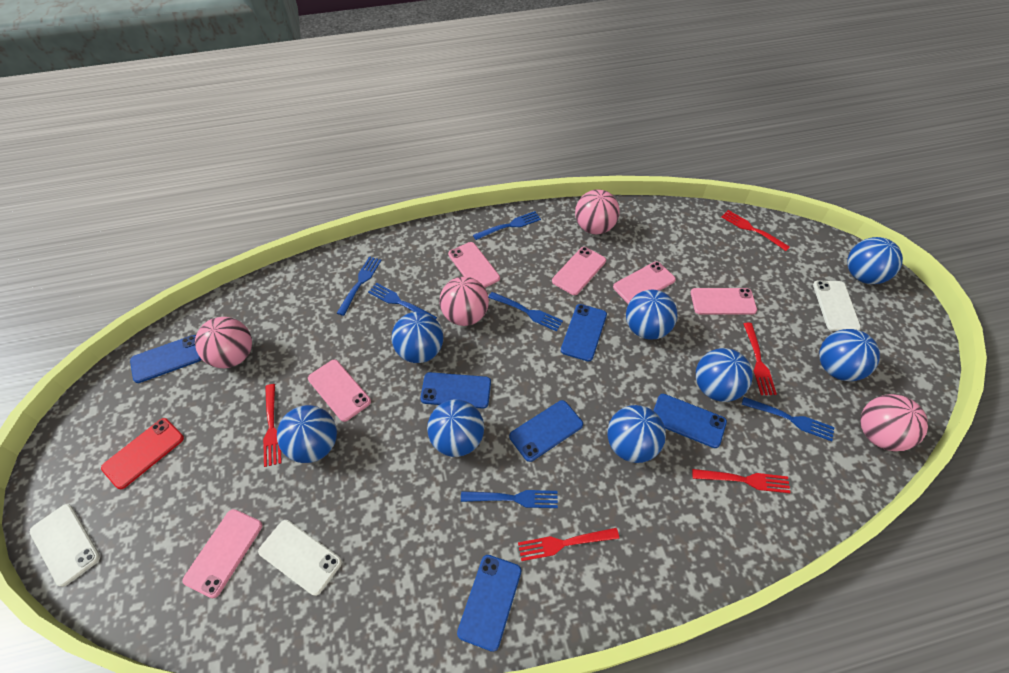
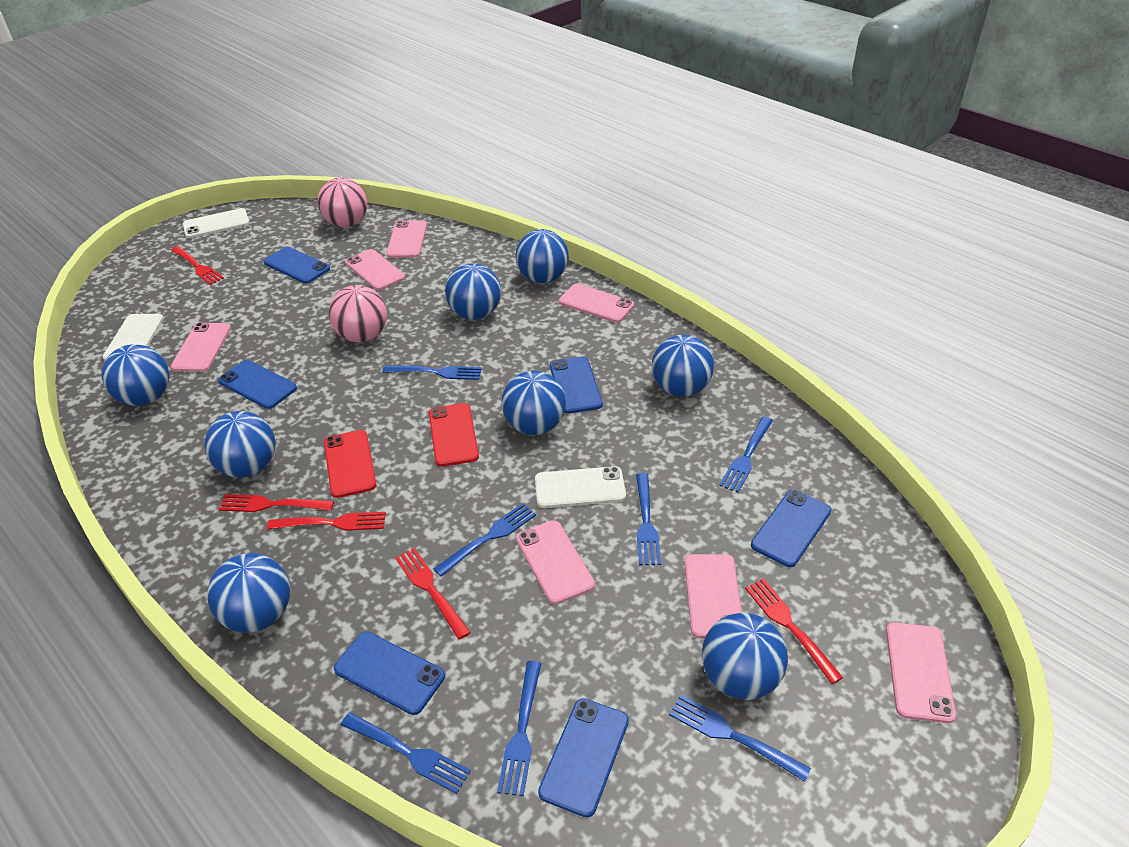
blue fork: 6 -> 7
pink ball: 4 -> 2
pink phone: 6 -> 7
red phone: 1 -> 2

